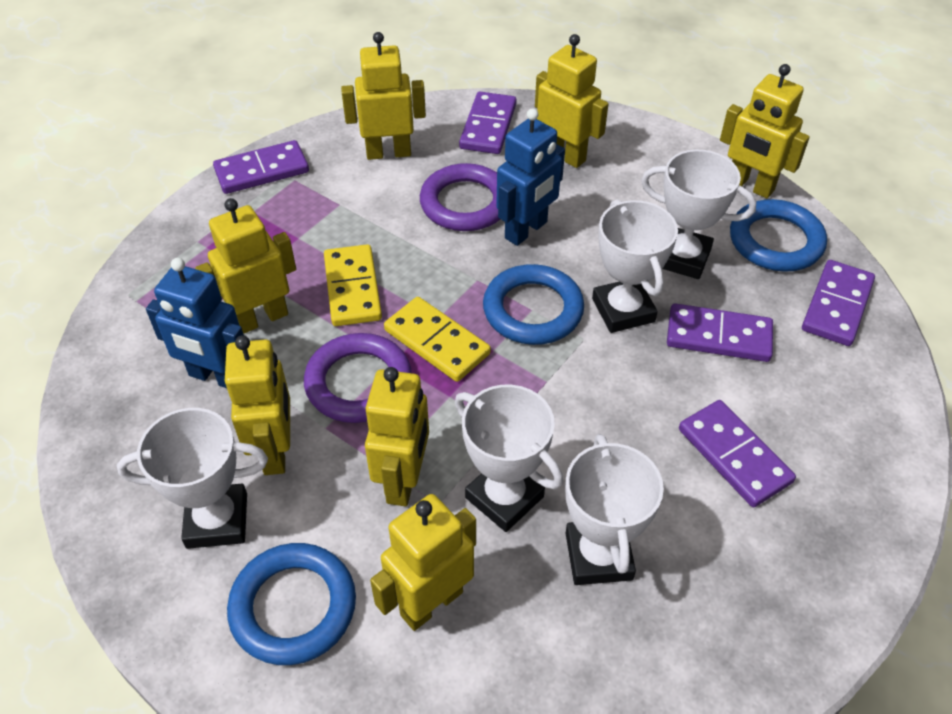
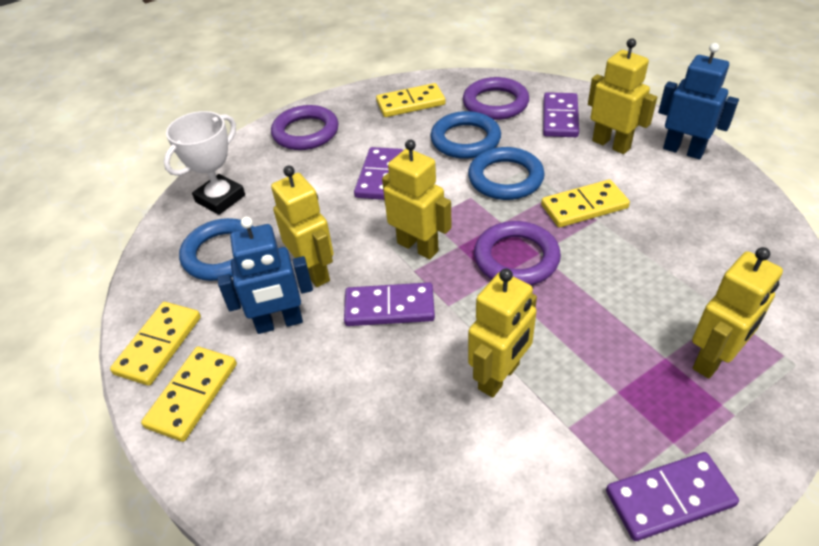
purple domino: 5 -> 4
purple ring: 2 -> 3
white trophy: 5 -> 1
yellow domino: 2 -> 4
yellow robot: 7 -> 5

